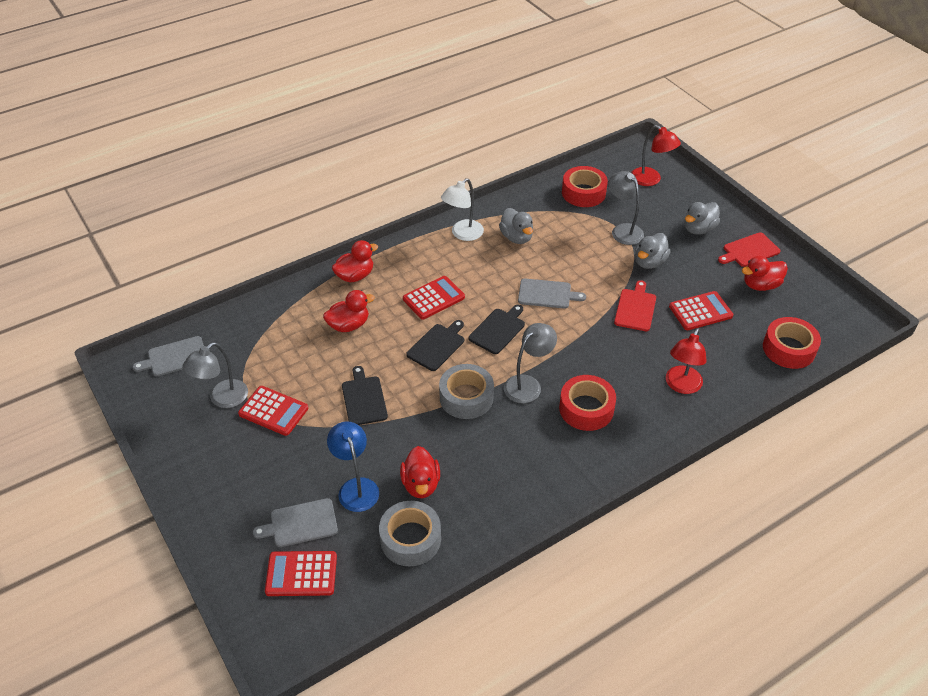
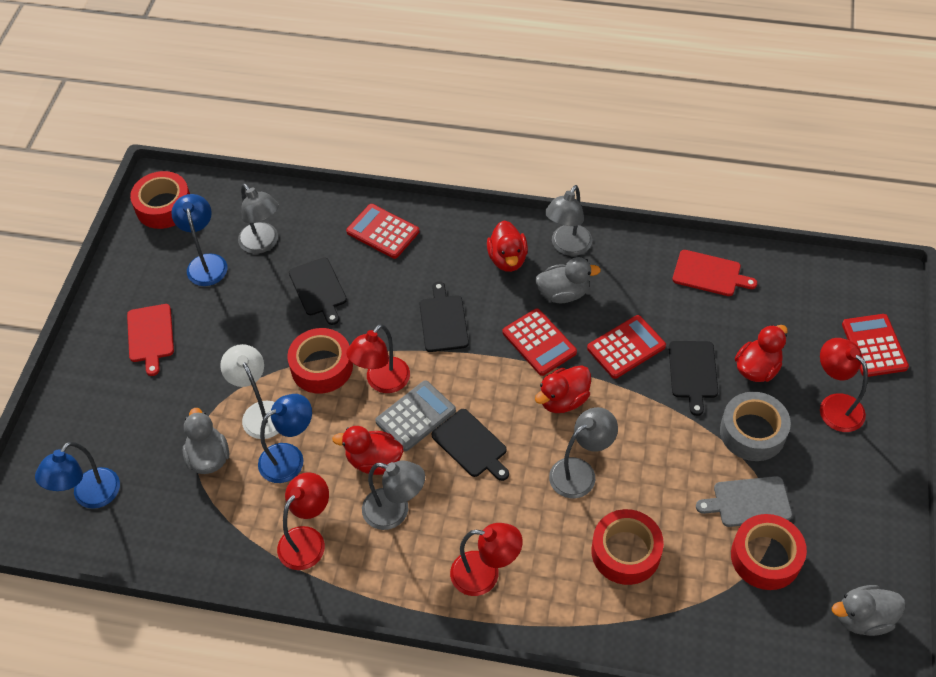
black cutting board: 3 -> 4
blue lamp: 1 -> 3
grey calculator: 0 -> 1
grey cutting board: 3 -> 1
grey lamp: 3 -> 4
grey tape: 2 -> 1
red lamp: 2 -> 4
red tape: 3 -> 4

